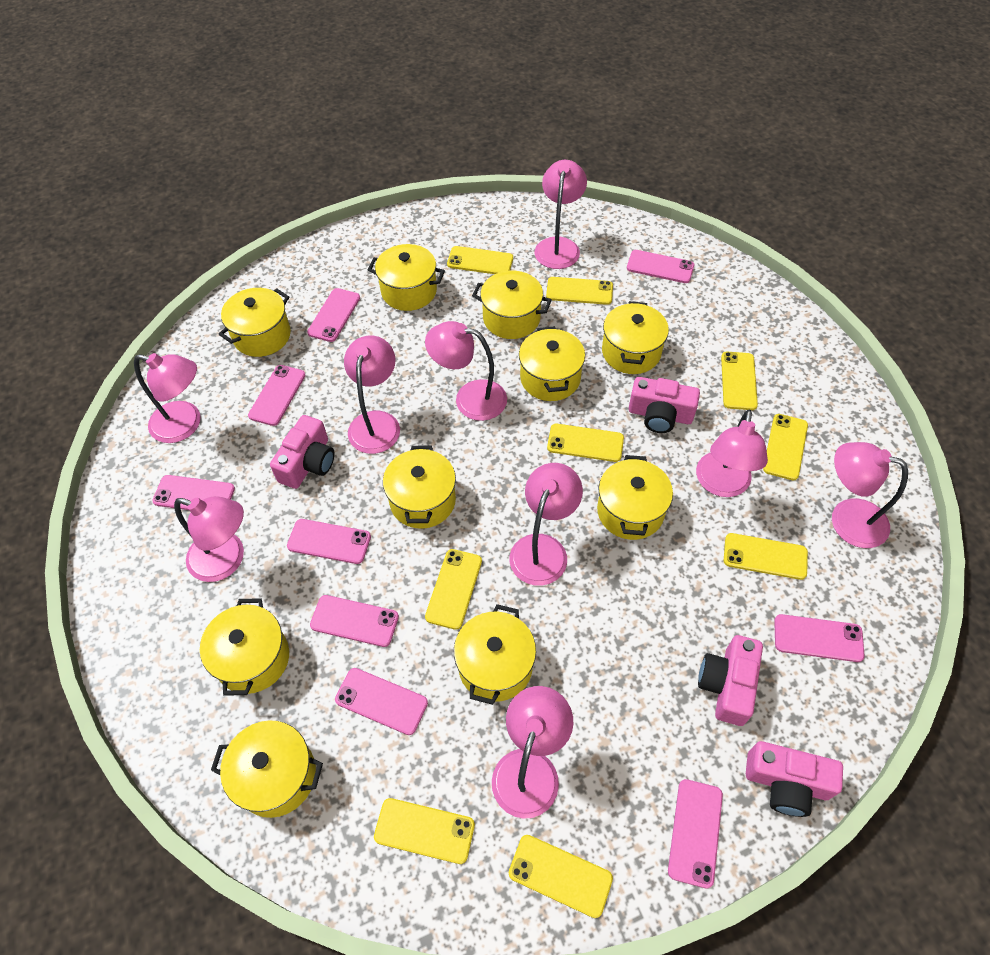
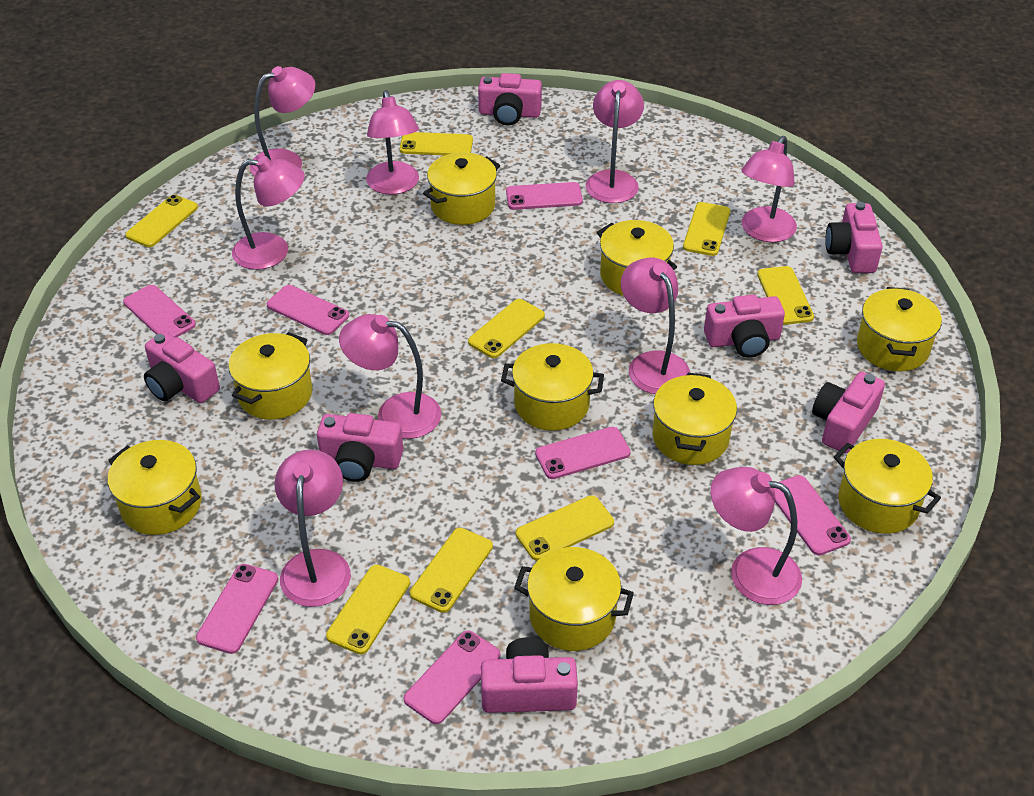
pink camera: 4 -> 7
pink phone: 9 -> 7
yellow phone: 9 -> 8
yellow pot: 10 -> 9

